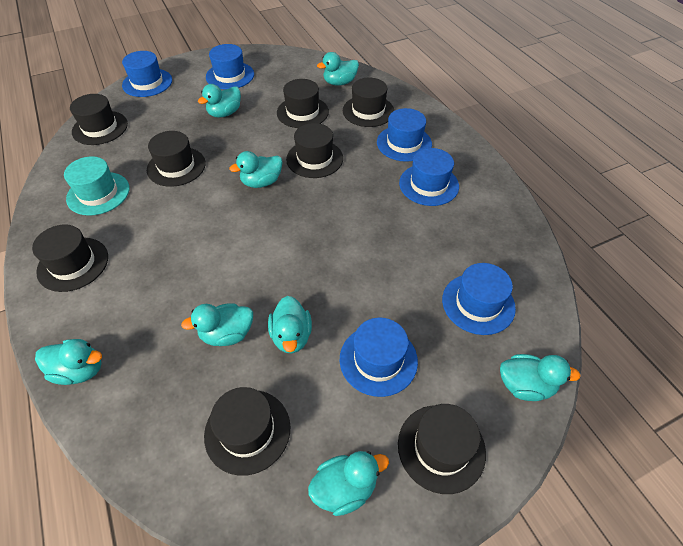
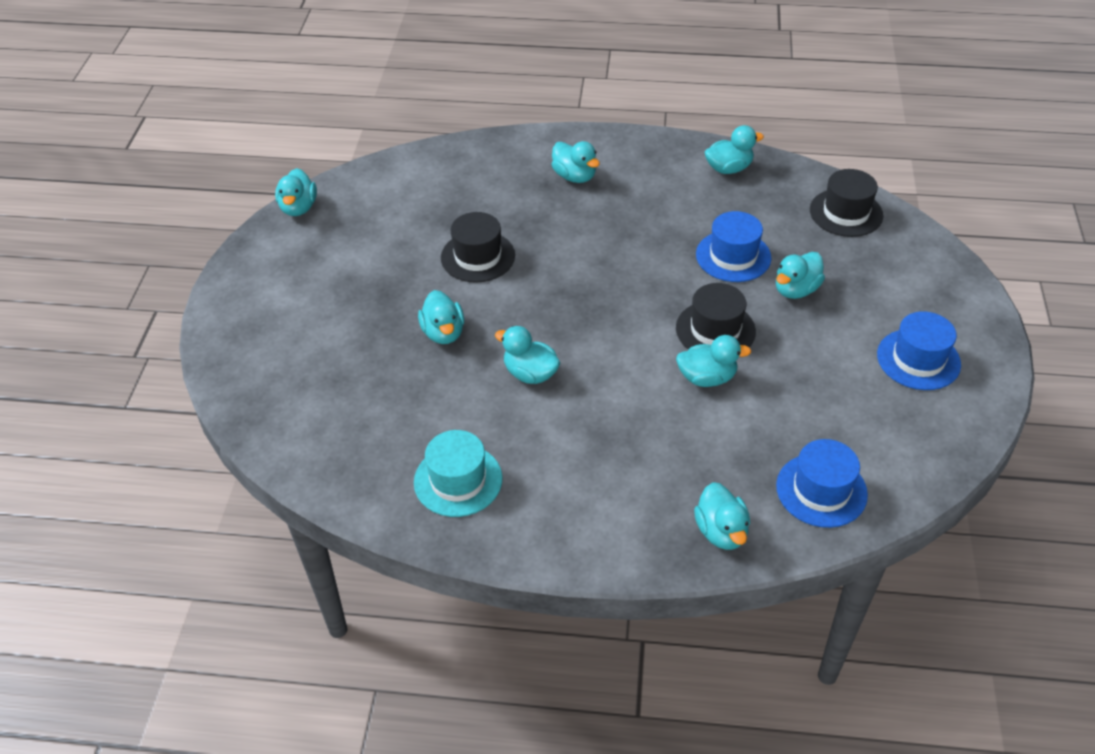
black hat: 8 -> 3
blue hat: 6 -> 3

